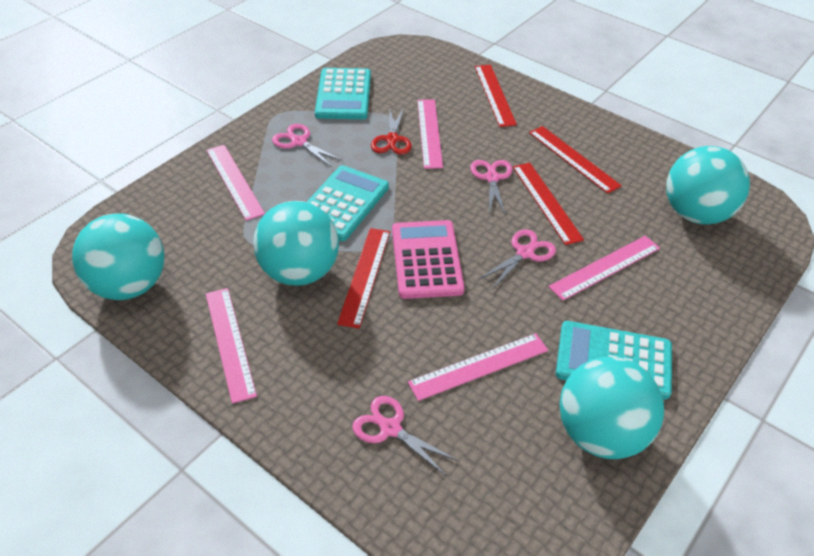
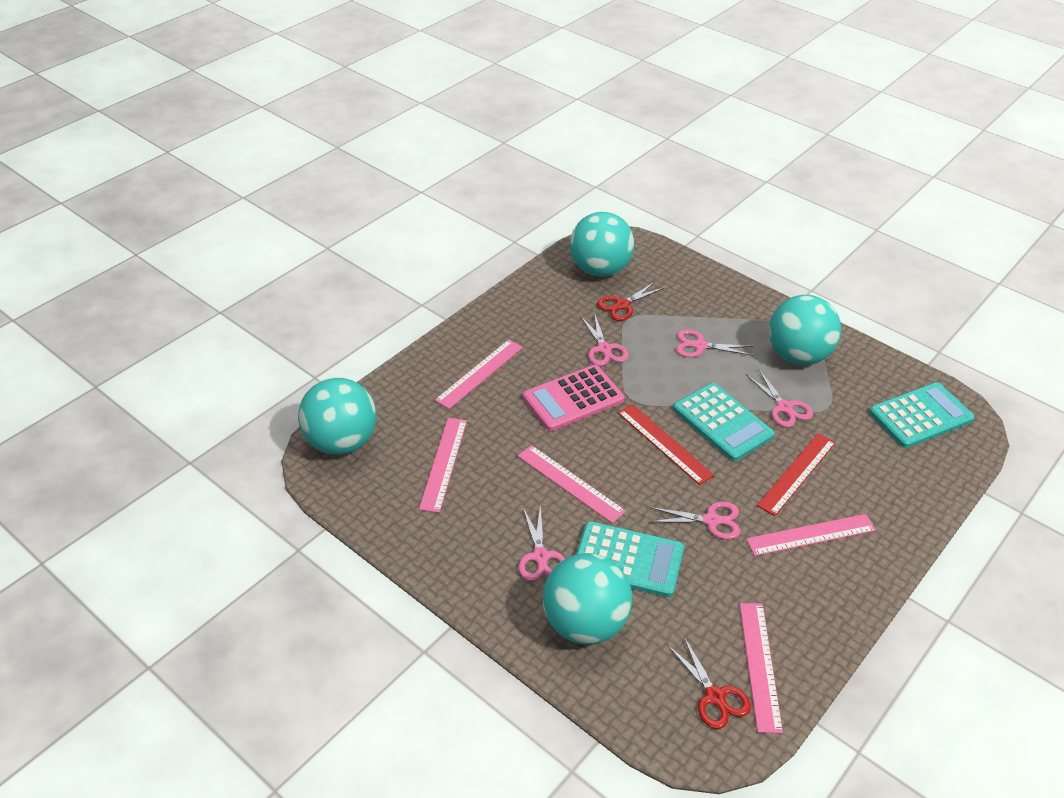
pink scissors: 4 -> 5
red ruler: 4 -> 2
red scissors: 1 -> 2

